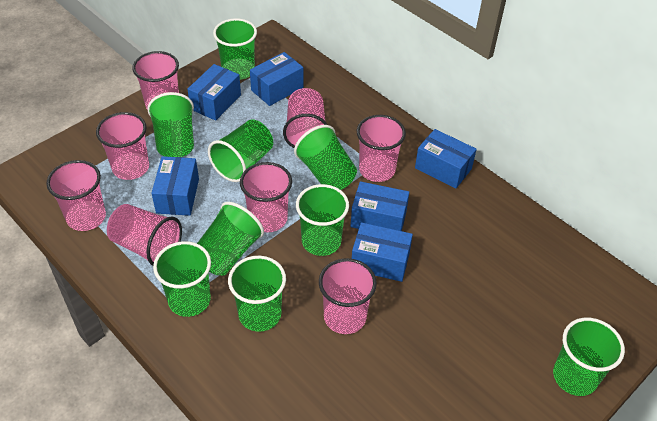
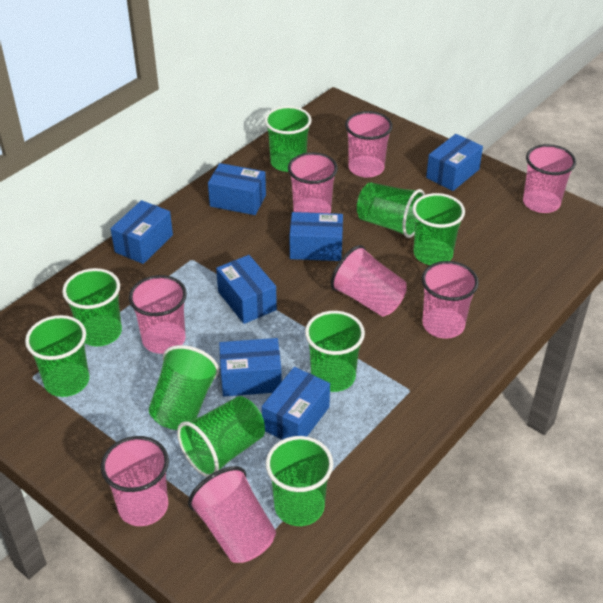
blue box: 6 -> 7

